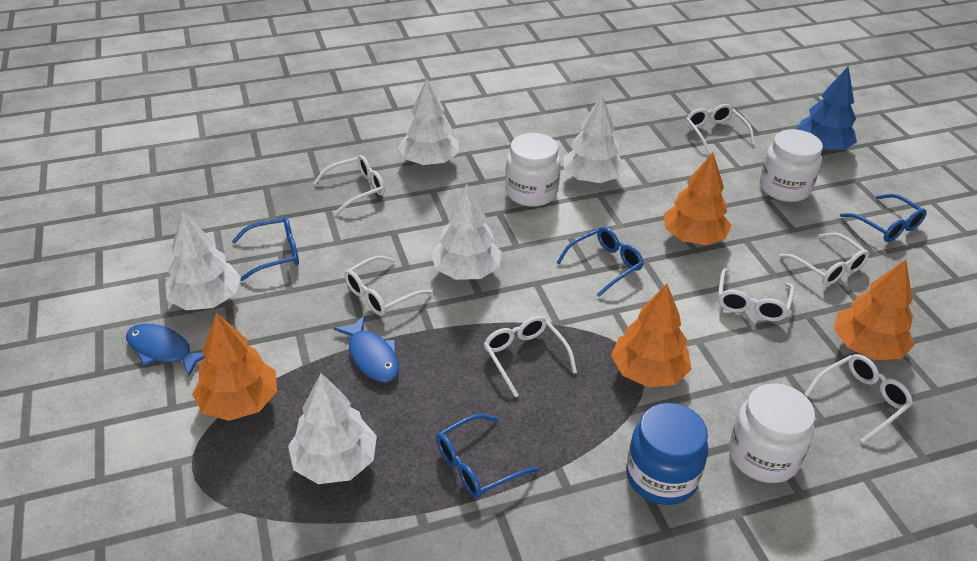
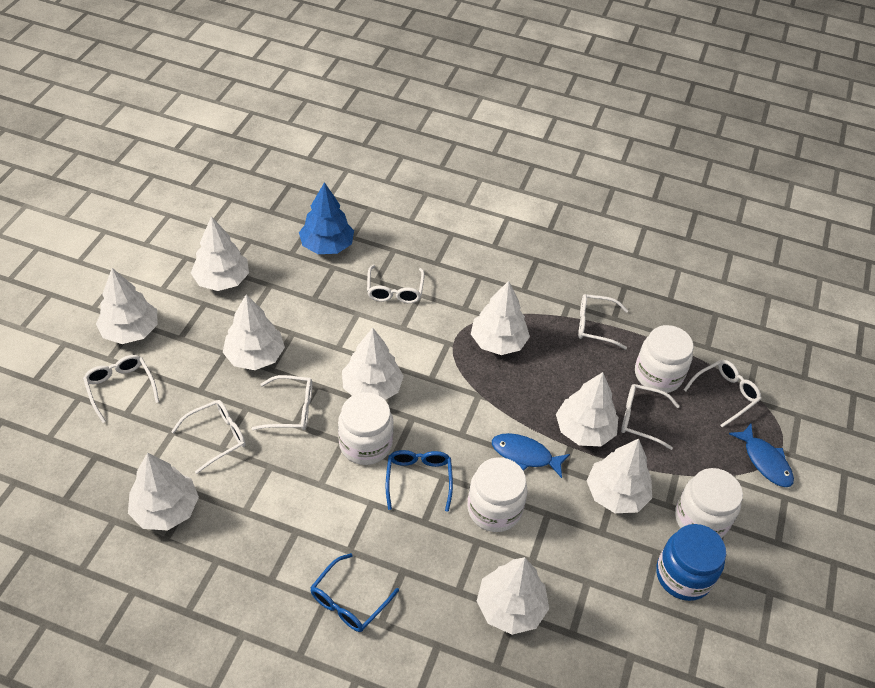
blue glasses: 4 -> 2
orange tree: 4 -> 0
white jar: 3 -> 4
white tree: 5 -> 9

